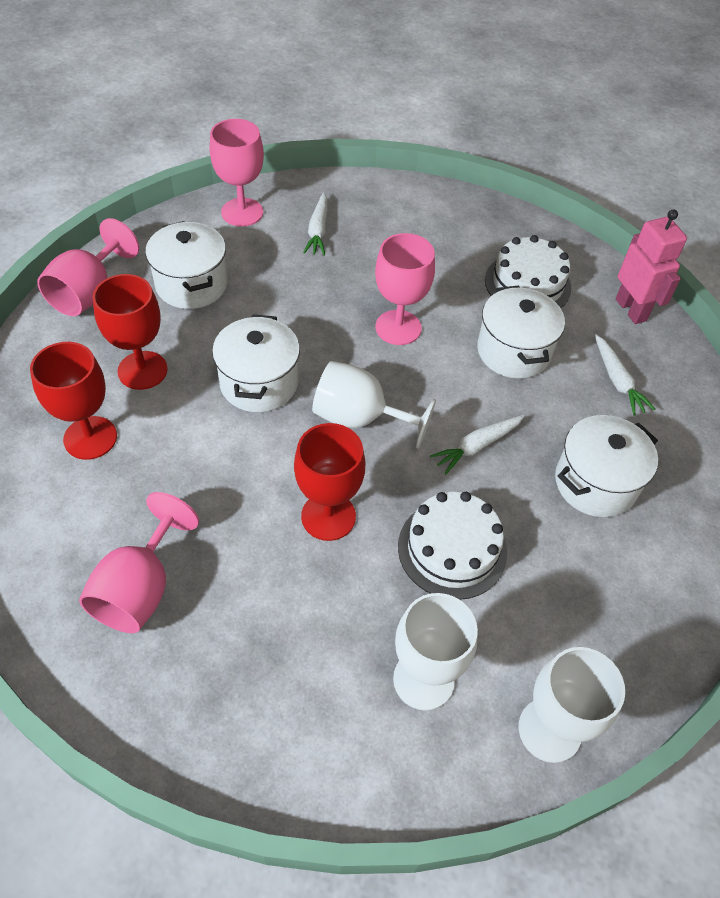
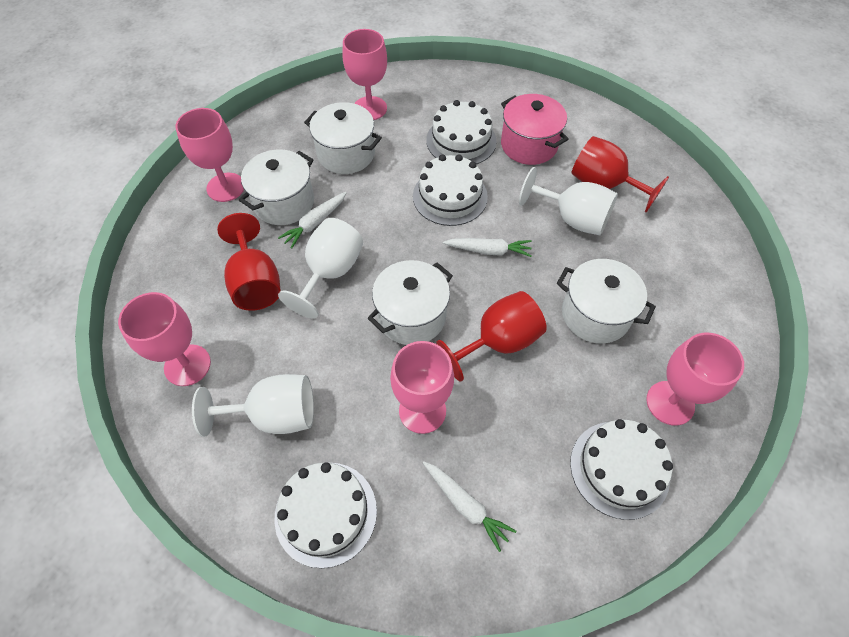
pink goblet: 4 -> 5
pink pot: 0 -> 1
pink robot: 1 -> 0
white cake: 2 -> 4

